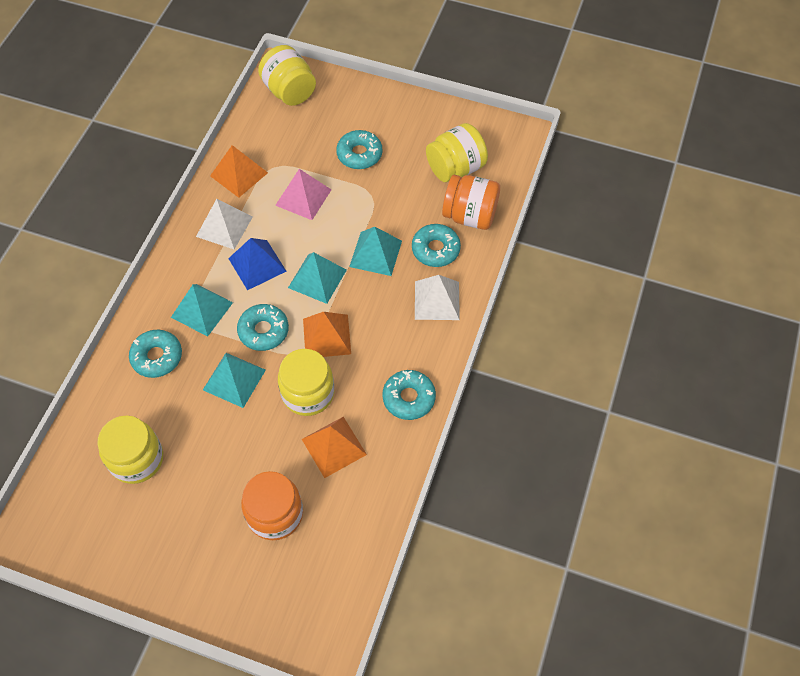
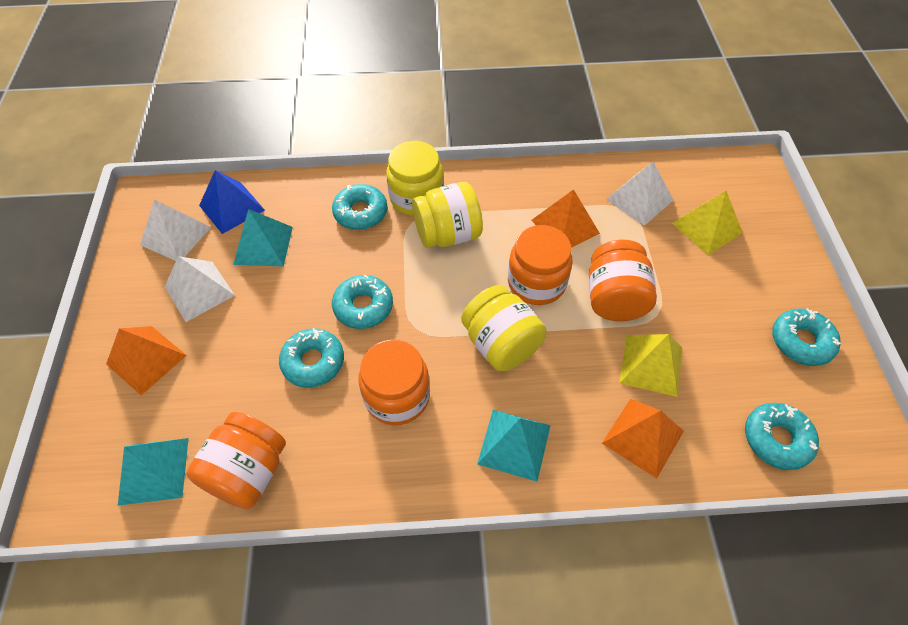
orange jar: 2 -> 4
pink pyramid: 1 -> 0
turquoise pyramid: 4 -> 3
white pyramid: 2 -> 3
yellow jar: 4 -> 3
yellow pyramid: 0 -> 2

